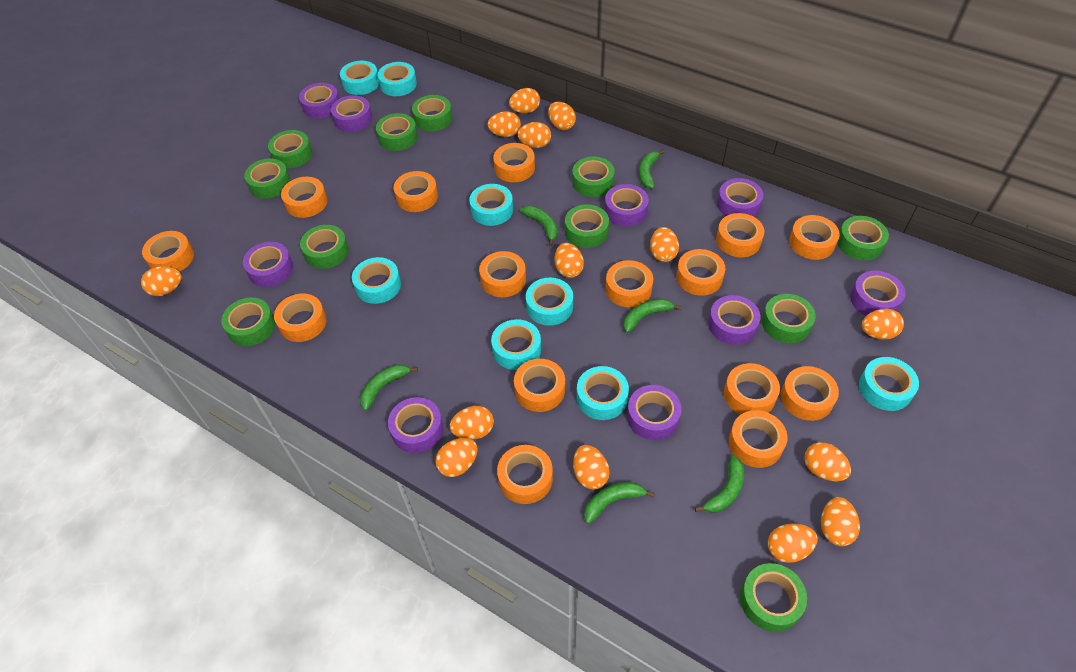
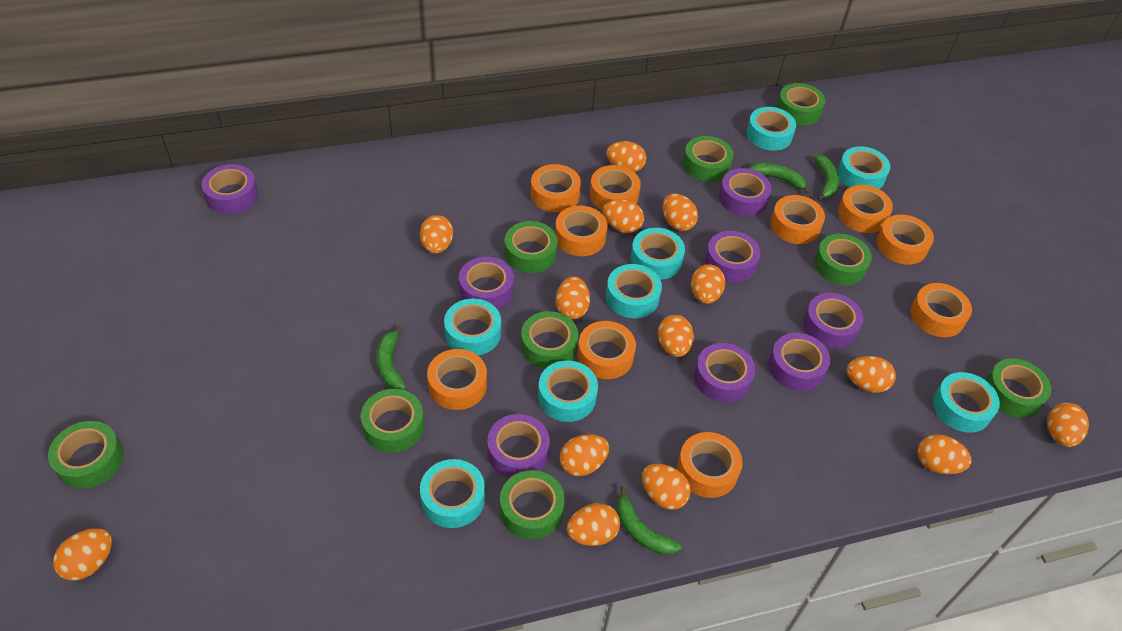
green banana: 6 -> 4
green tape: 11 -> 9
orange tape: 15 -> 10
purple tape: 9 -> 8

